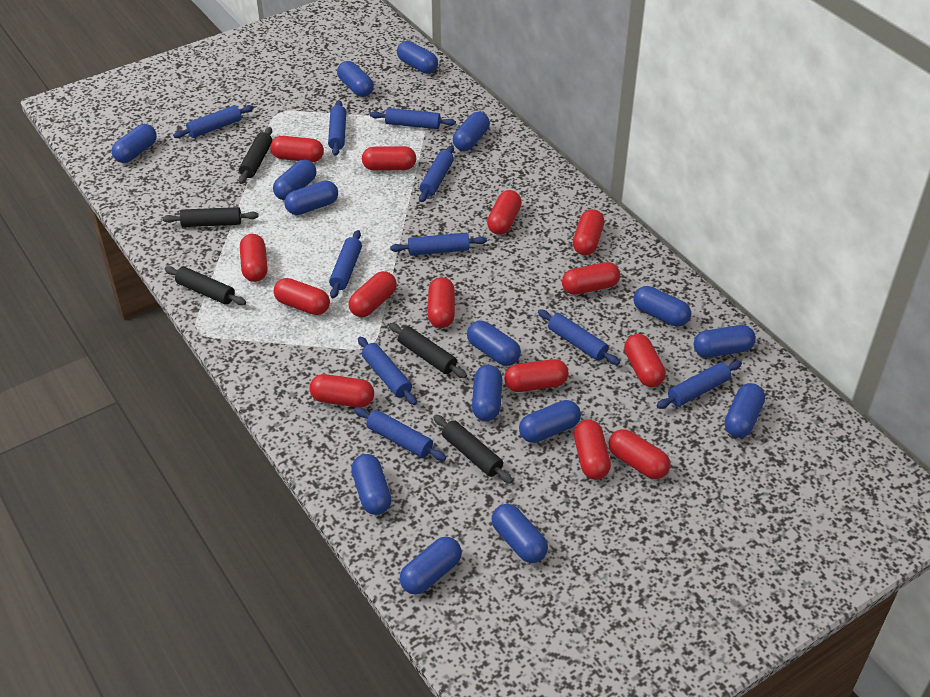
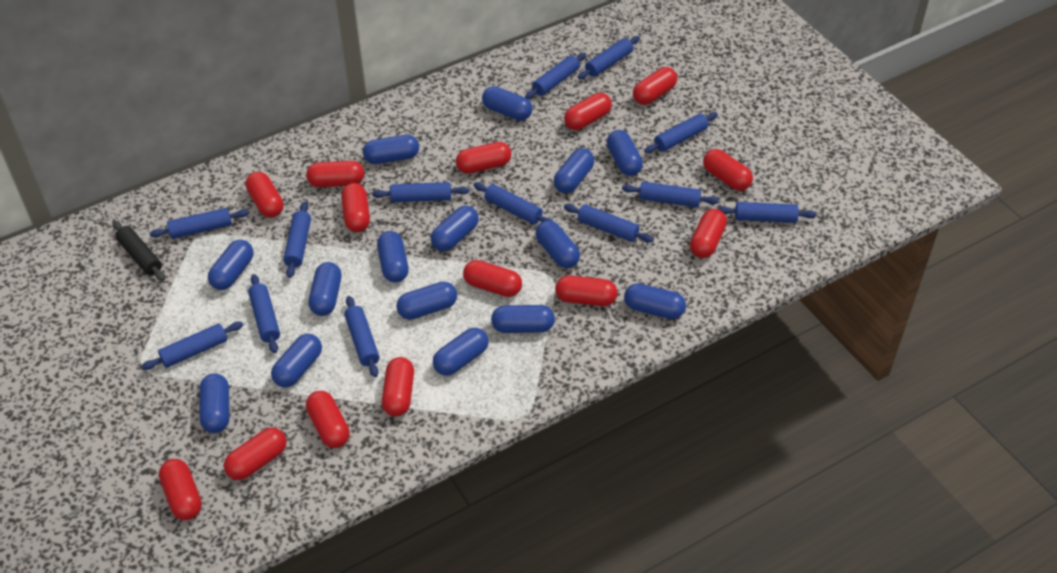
black rolling pin: 5 -> 1
blue rolling pin: 10 -> 13

